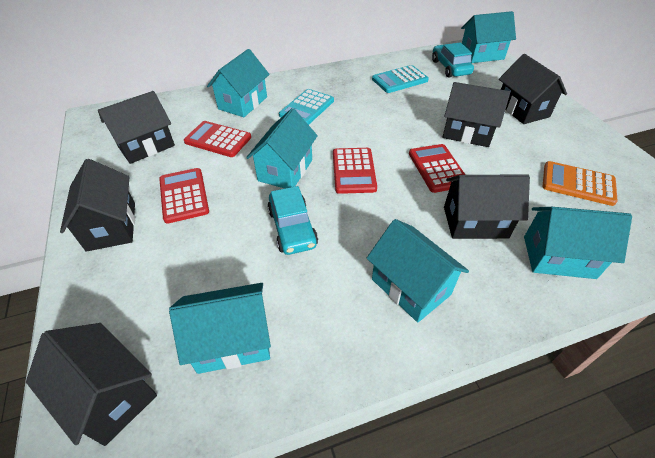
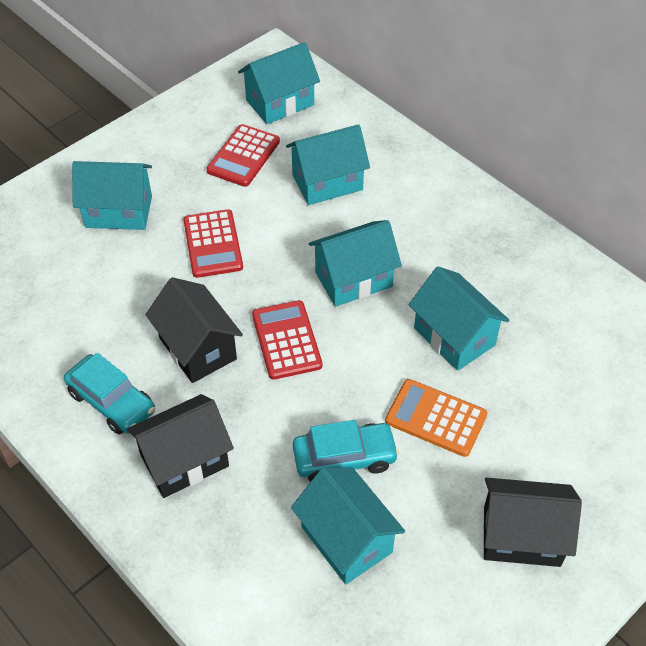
black house: 6 -> 3
red calculator: 4 -> 3
turquoise calculator: 2 -> 0

